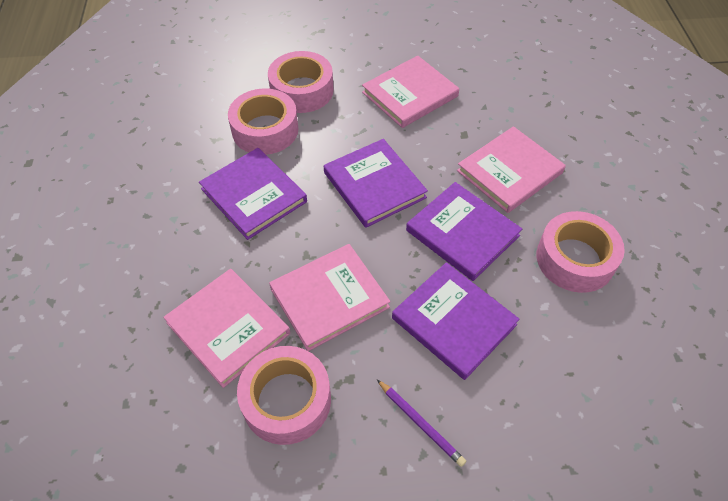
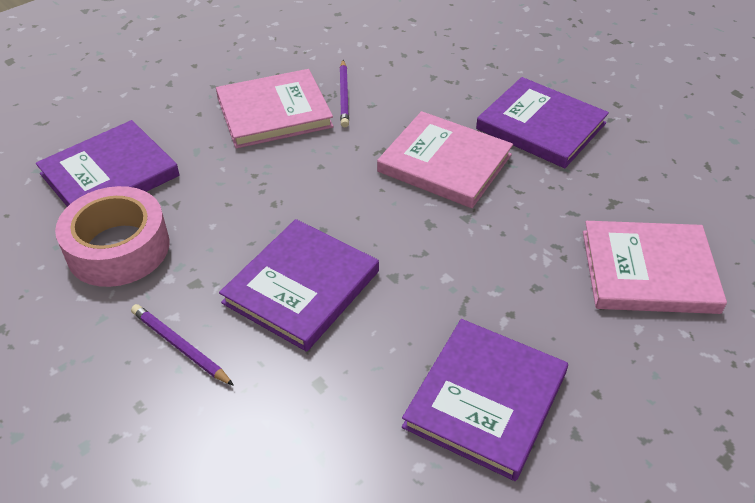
pink book: 4 -> 3
pink tape: 4 -> 1
purple pencil: 1 -> 2

